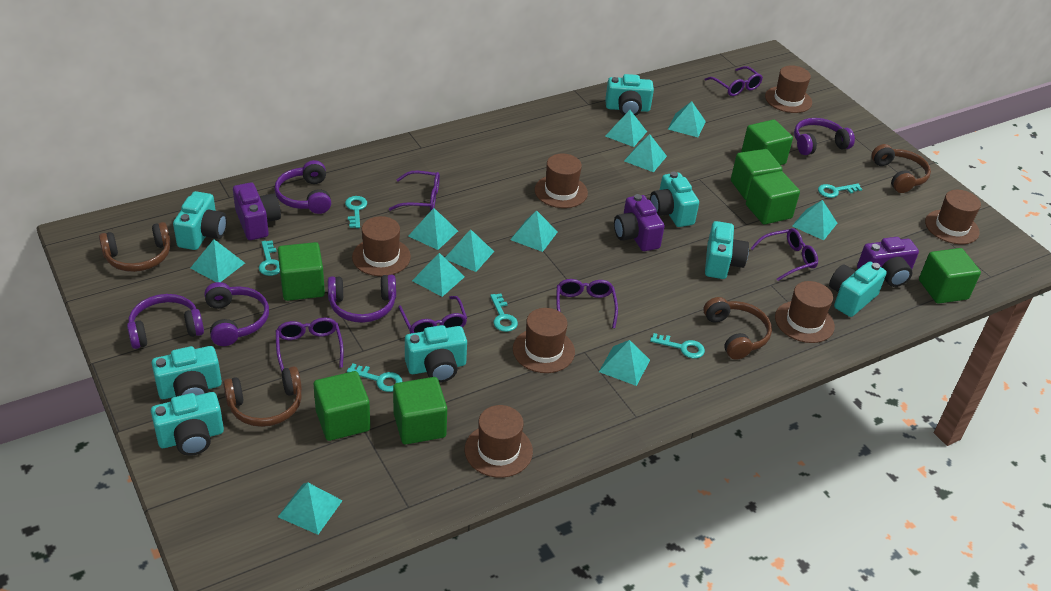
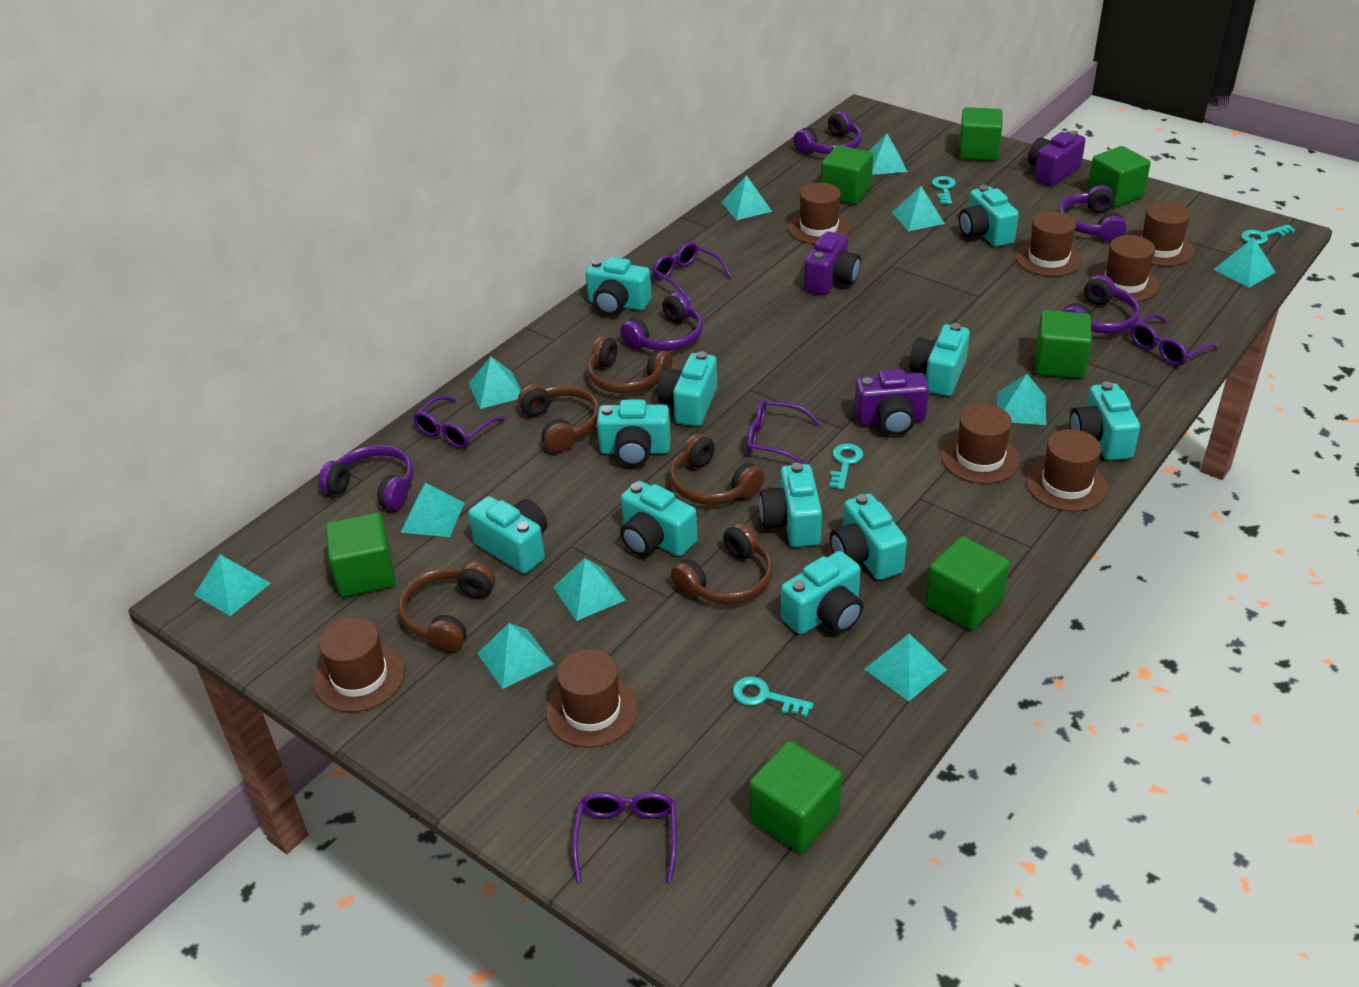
brown hat: 7 -> 8
brown headphones: 4 -> 5
purple glasses: 6 -> 5
turquoise camera: 8 -> 11
turquoise key: 6 -> 4

